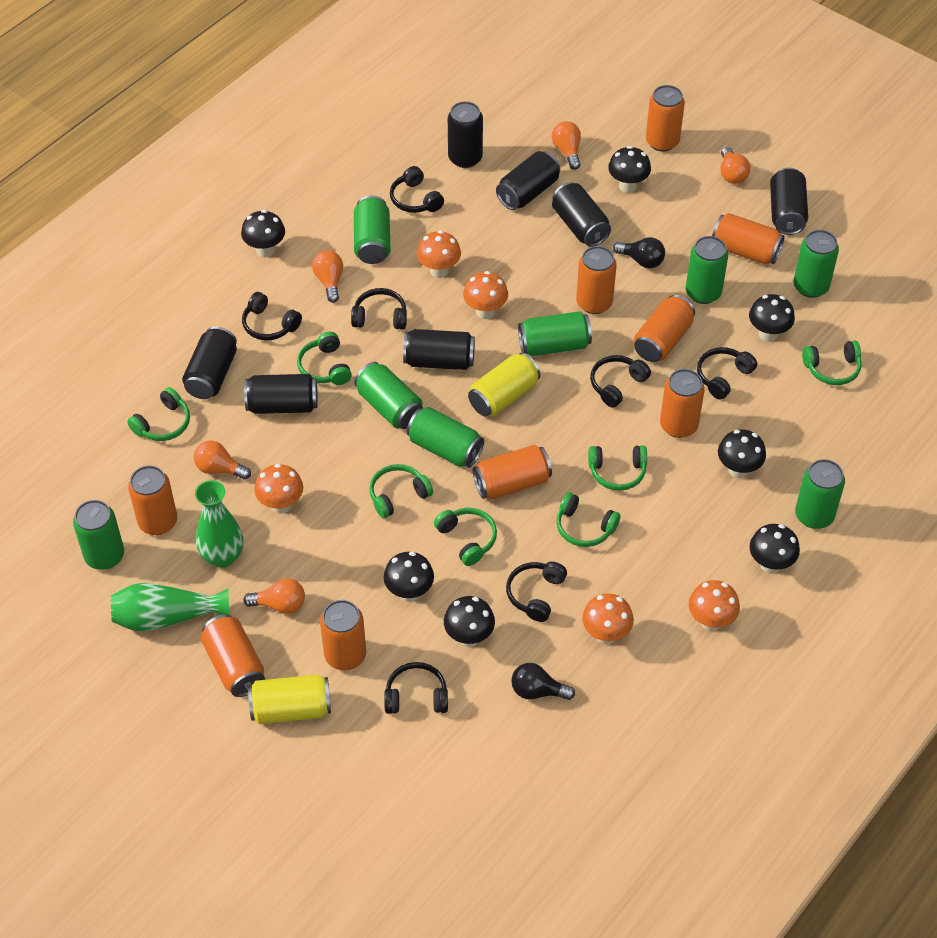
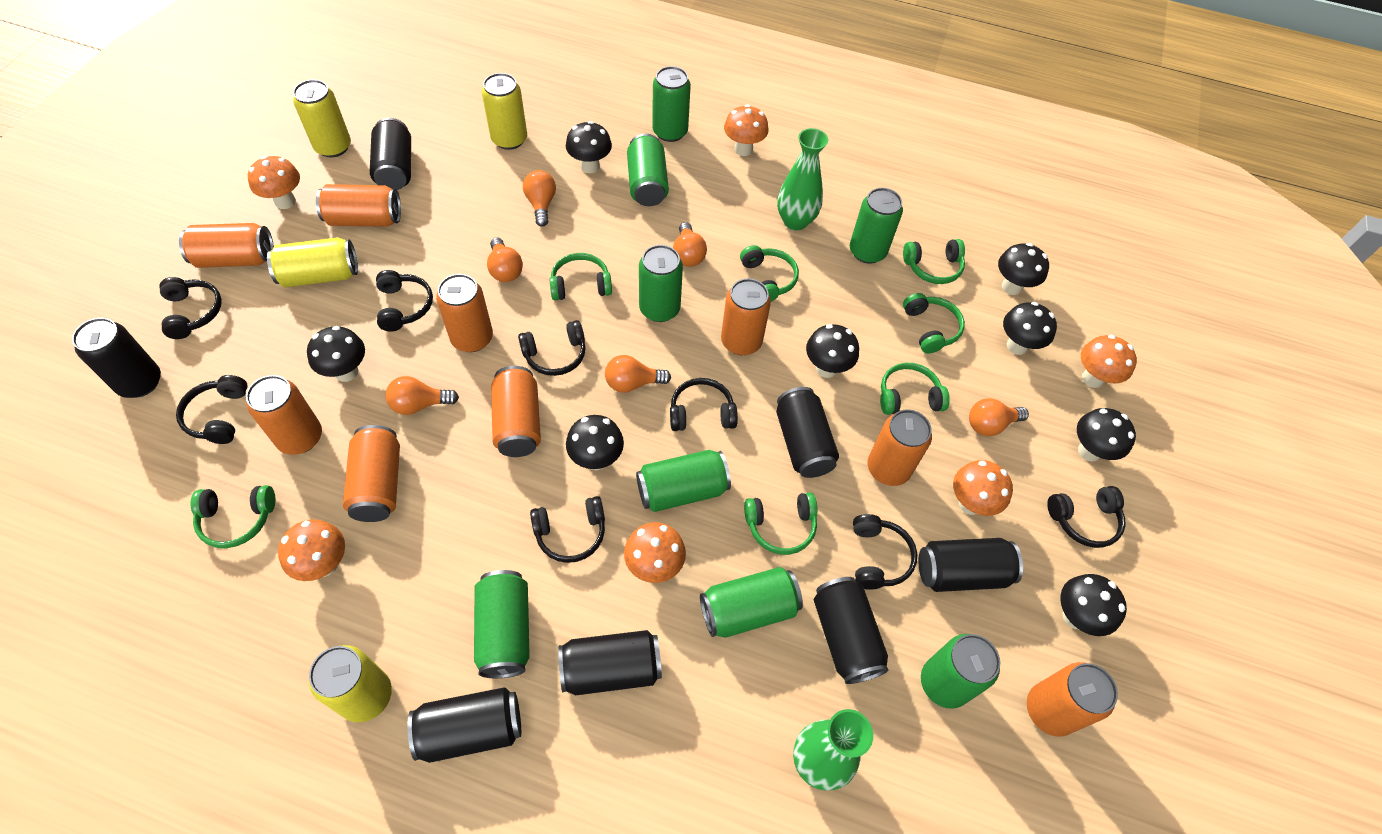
black headphones: 7 -> 8
black light bulb: 2 -> 0
black mushroom: 7 -> 8
orange light bulb: 5 -> 6
orange mushroom: 5 -> 6
yellow can: 2 -> 4

